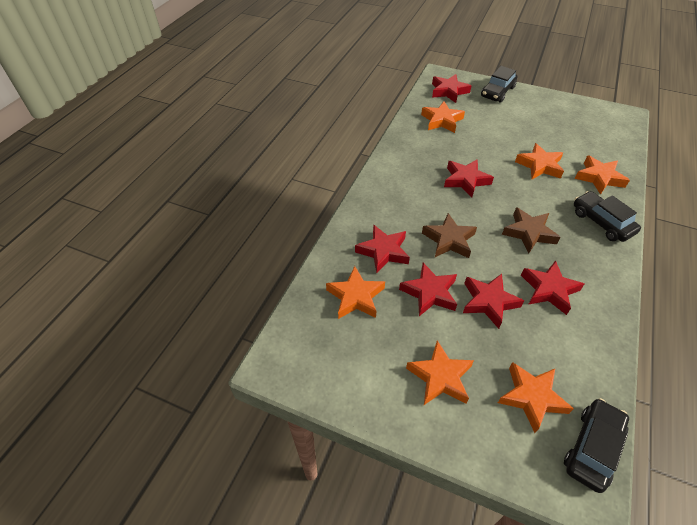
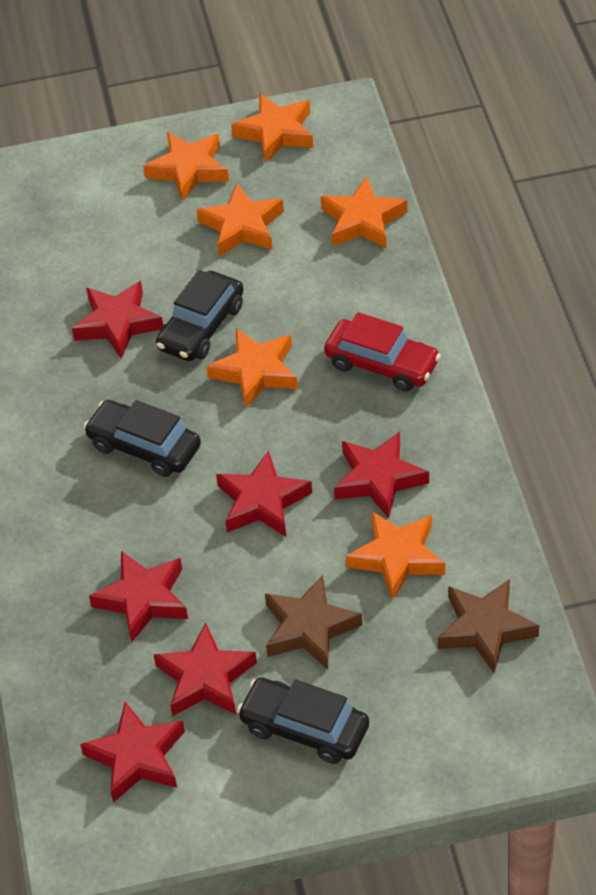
red car: 0 -> 1

